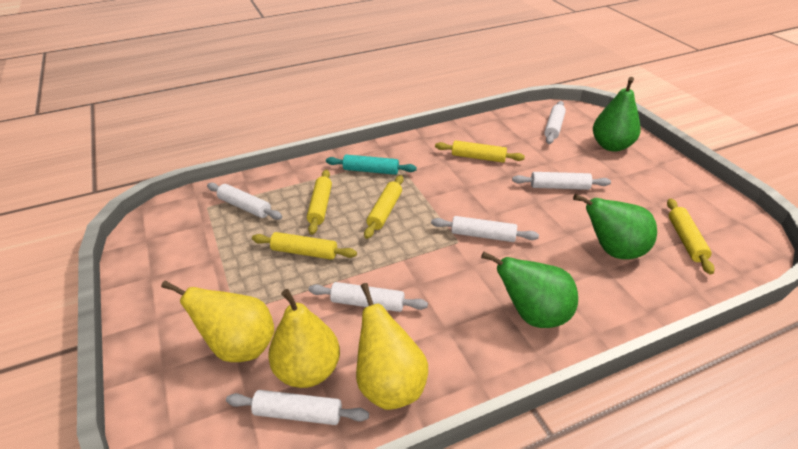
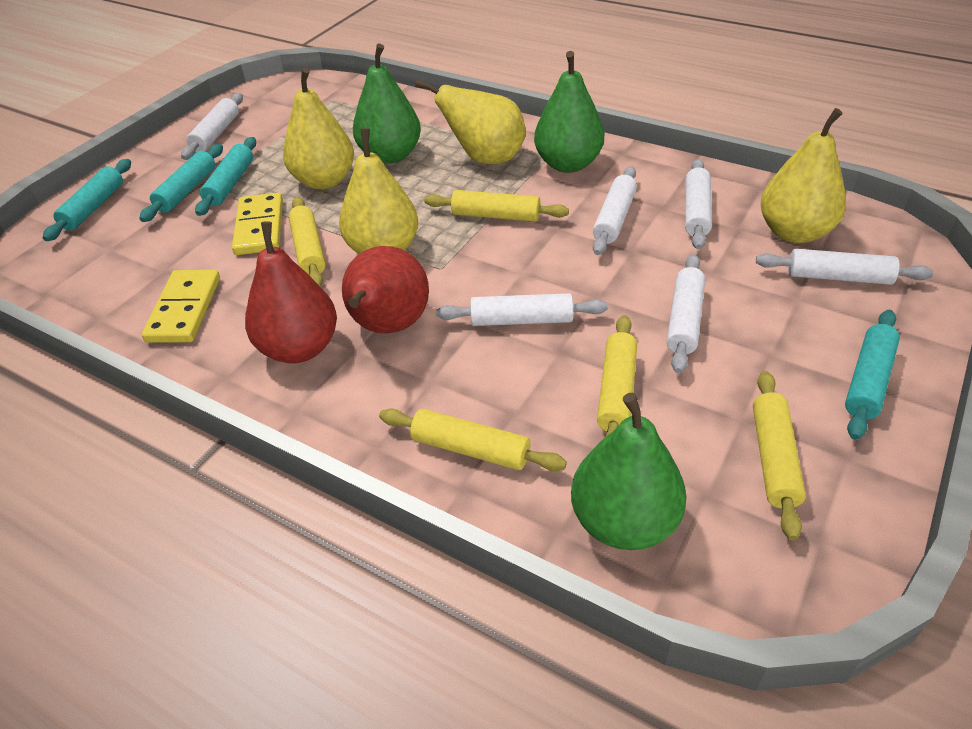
red pear: 0 -> 2
turquoise rolling pin: 1 -> 4
yellow domino: 0 -> 2
yellow pear: 3 -> 4

